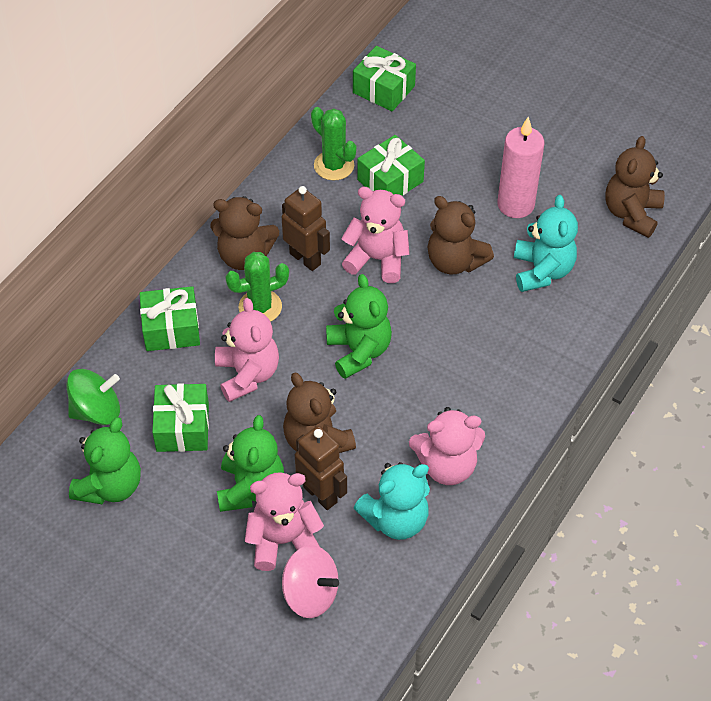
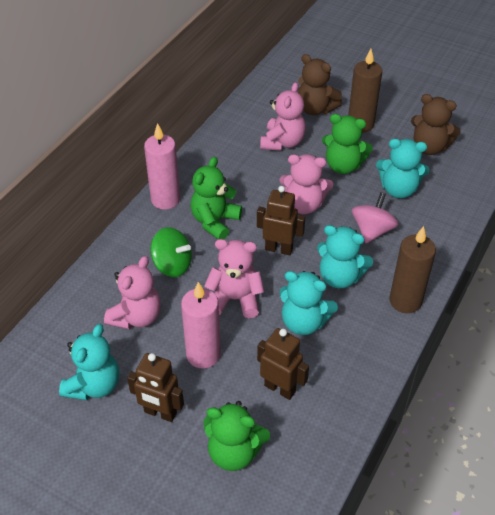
brown candle: 0 -> 2
brown robot: 2 -> 3
brown teddy bear: 4 -> 2
green cactus: 2 -> 0
green gift: 4 -> 0
pink candle: 1 -> 2
turquoise teddy bear: 2 -> 4

